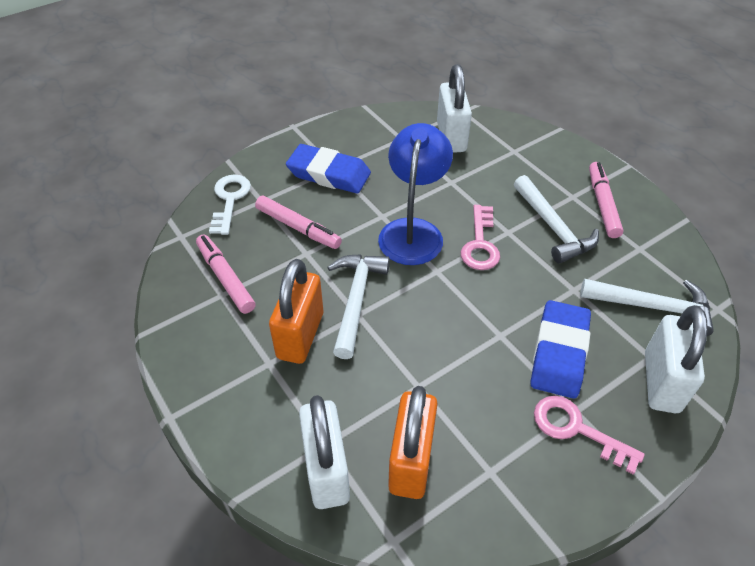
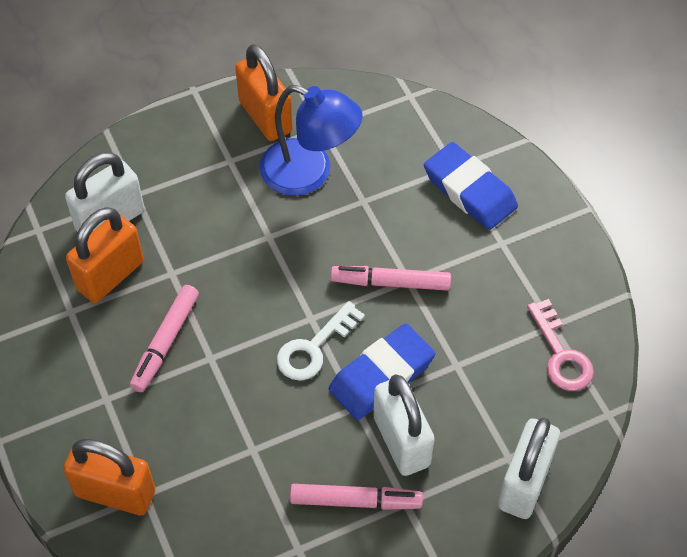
orange padlock: 2 -> 3
pink key: 2 -> 1
white hammer: 3 -> 0

